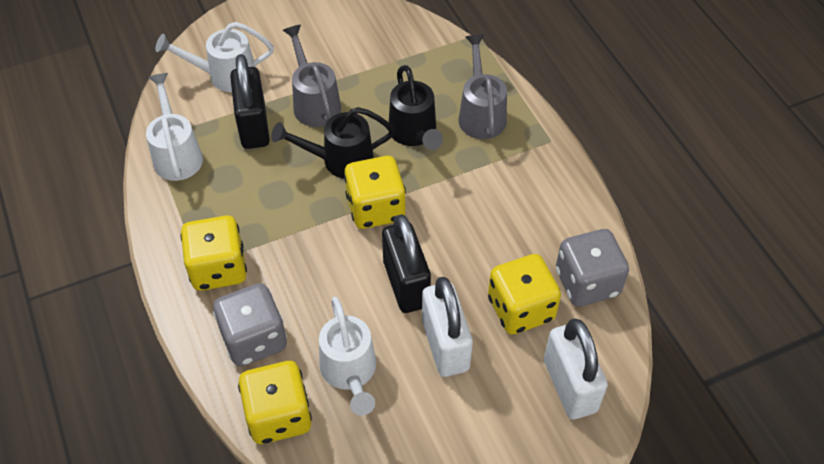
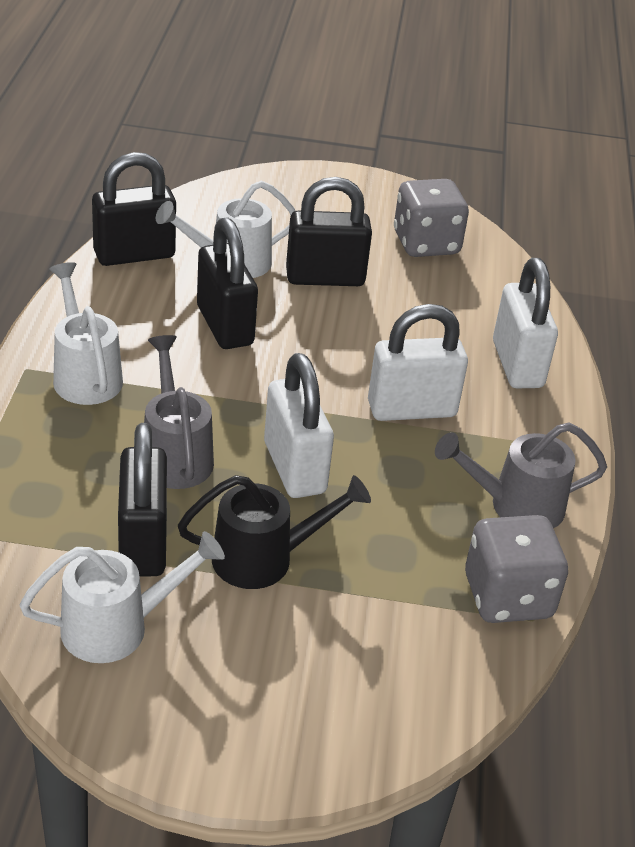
black padlock: 2 -> 4
black watering can: 2 -> 1
white padlock: 2 -> 3
yellow dice: 4 -> 0

